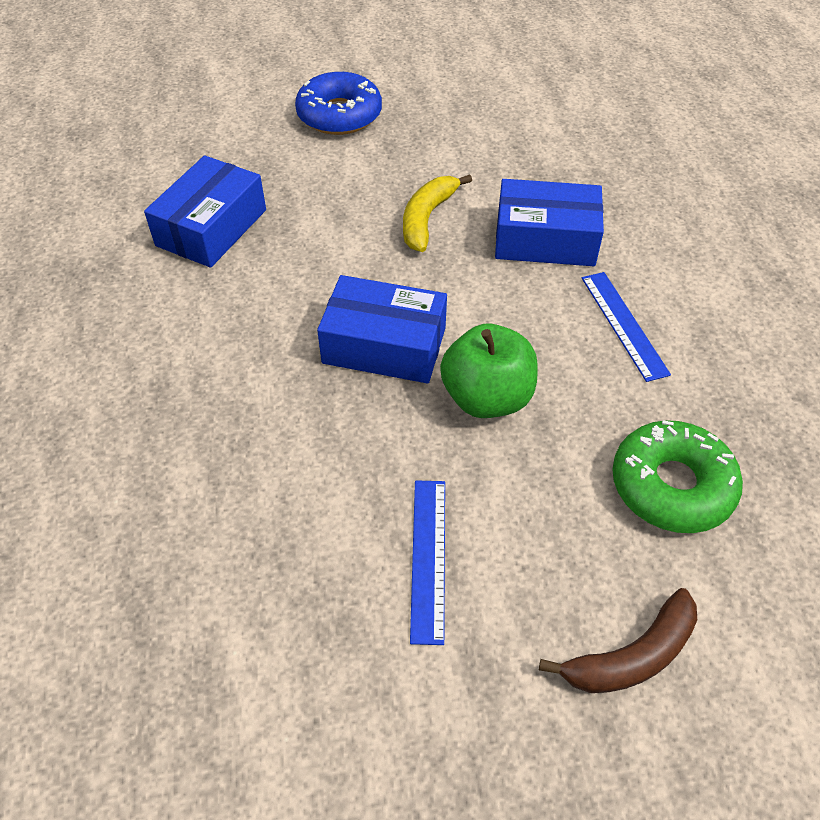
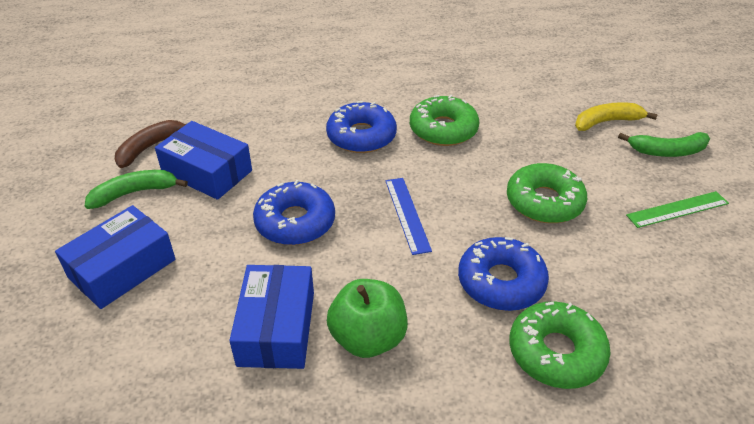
blue donut: 1 -> 3
blue ruler: 2 -> 1
green banana: 0 -> 2
green donut: 1 -> 3
green ruler: 0 -> 1

